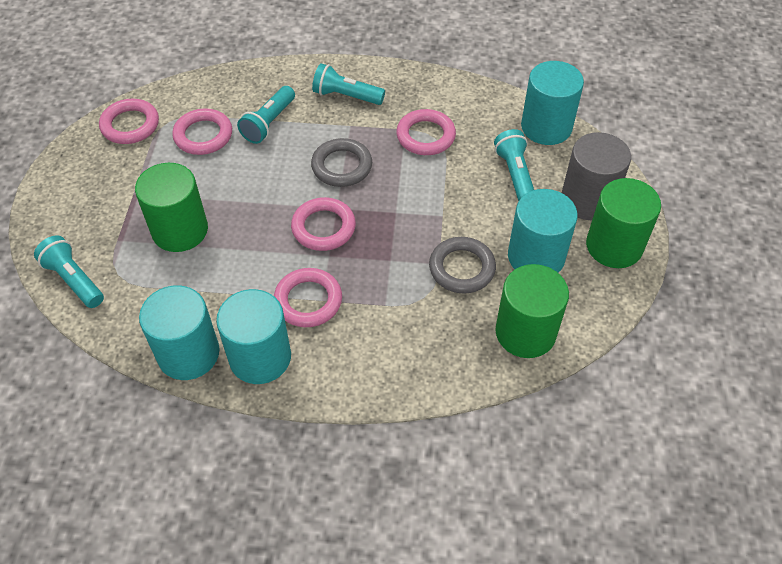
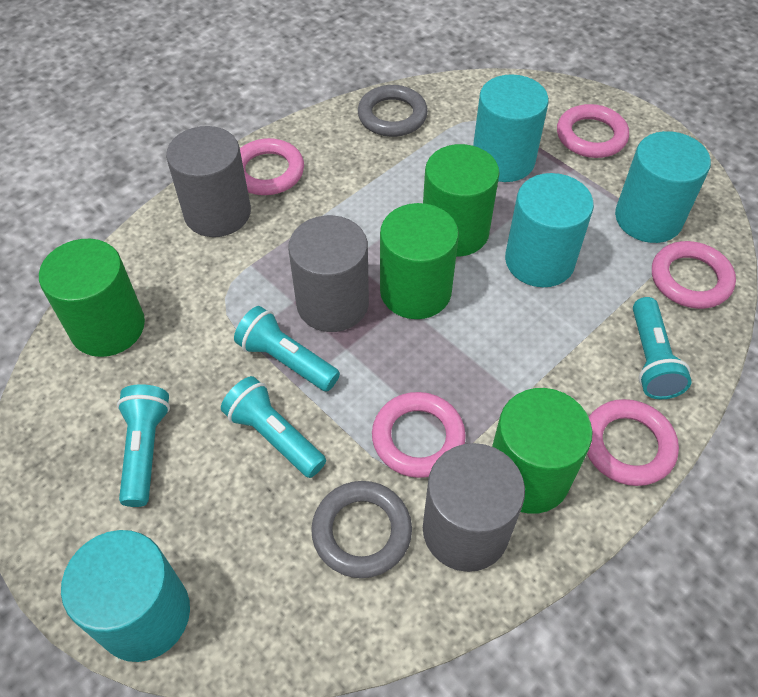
green cylinder: 3 -> 4
grey cylinder: 1 -> 3

